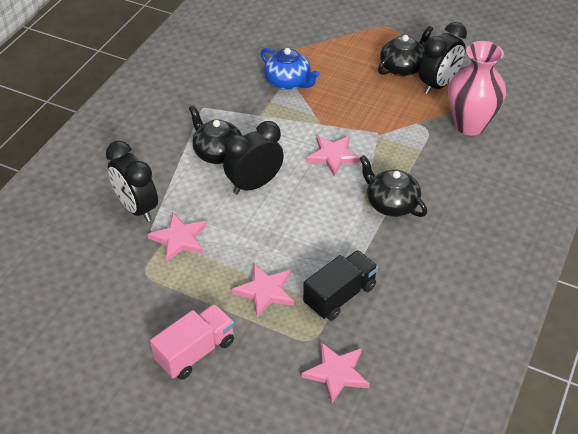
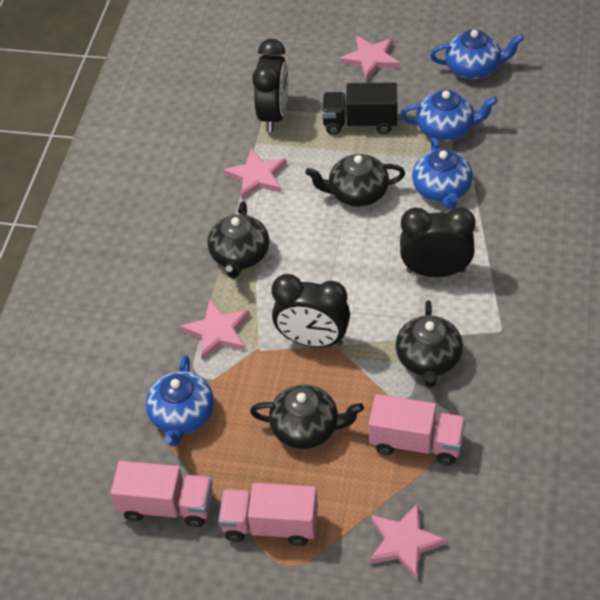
black teapot: 3 -> 4
blue teapot: 1 -> 4
pink truck: 1 -> 3
pink vase: 1 -> 0

